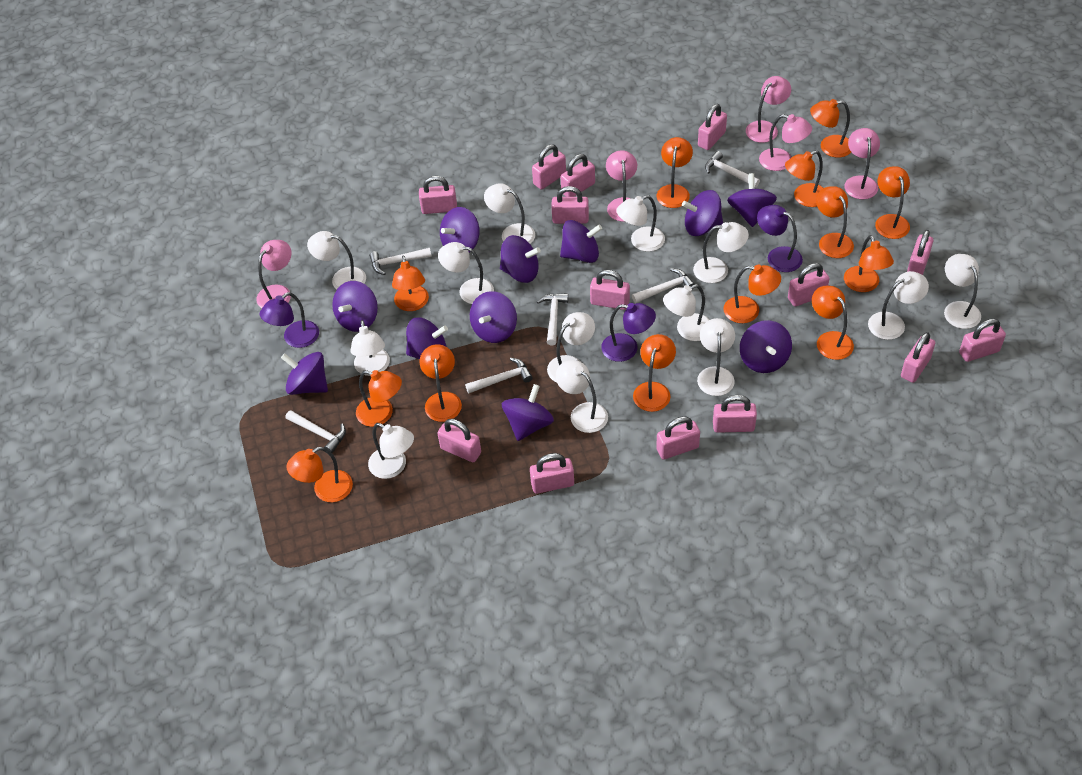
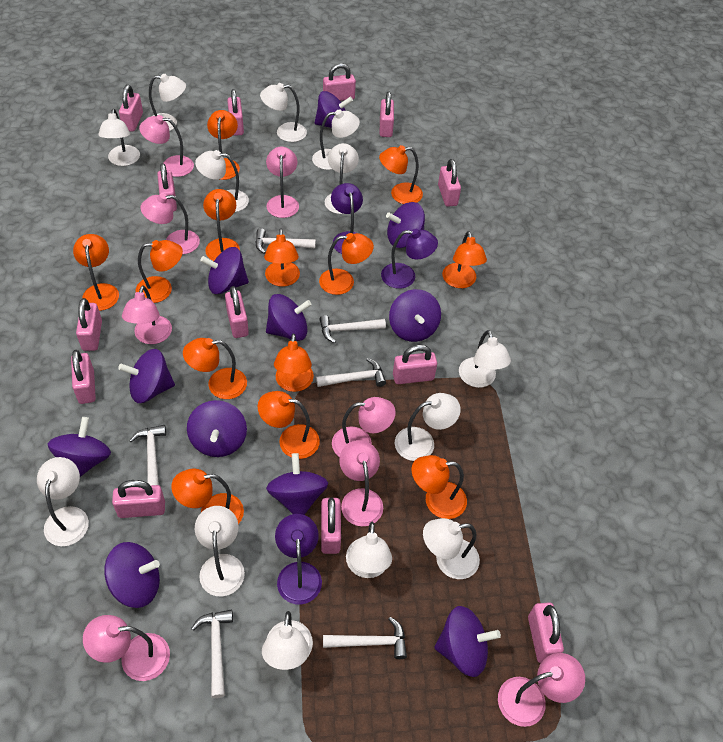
pink lamp: 5 -> 8
pink padlock: 14 -> 13

